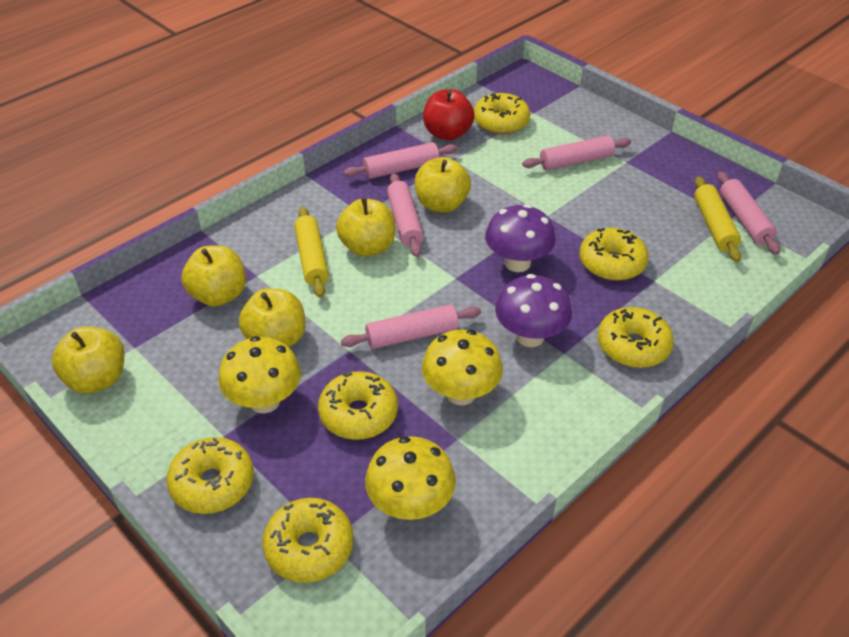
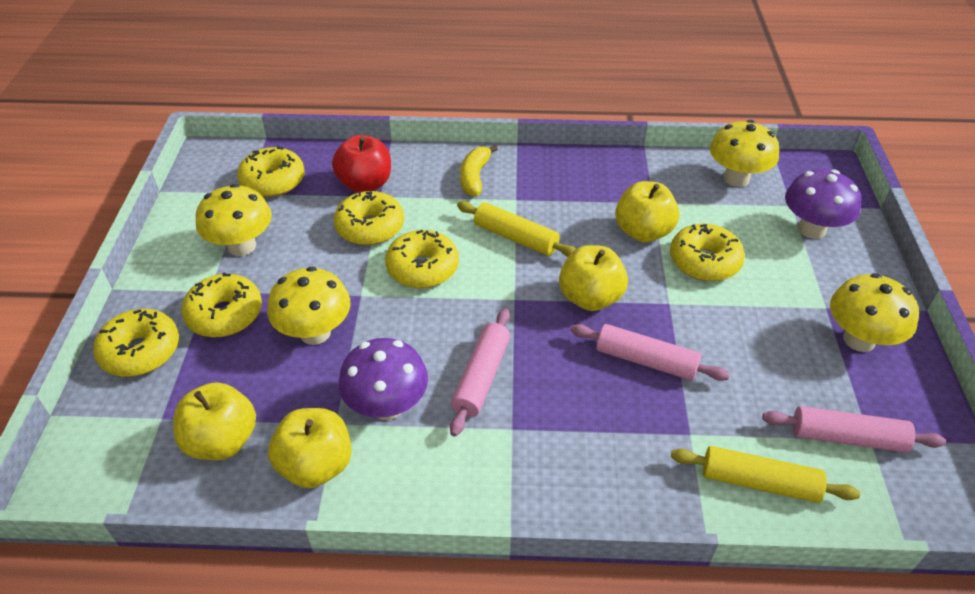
pink rolling pin: 5 -> 3
yellow apple: 5 -> 4
yellow banana: 0 -> 1
yellow mushroom: 3 -> 4

